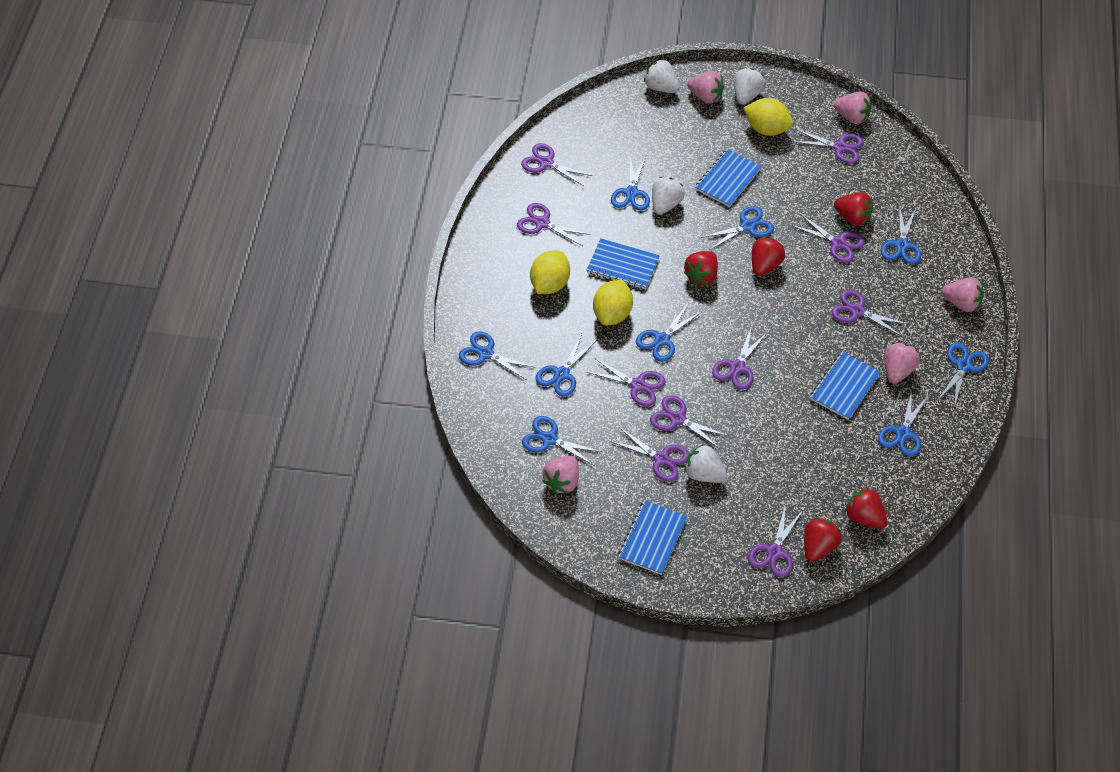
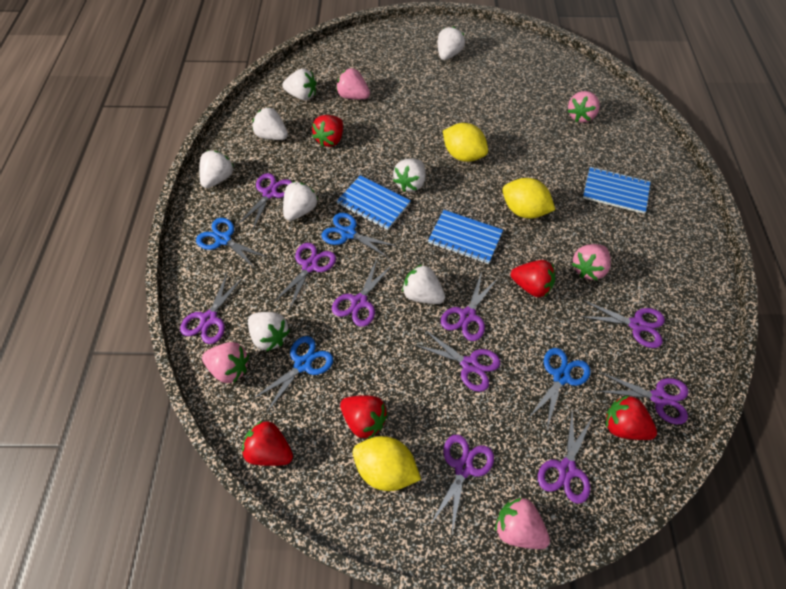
blue notebook: 4 -> 3
blue scissors: 9 -> 4
white strawberry: 4 -> 8

